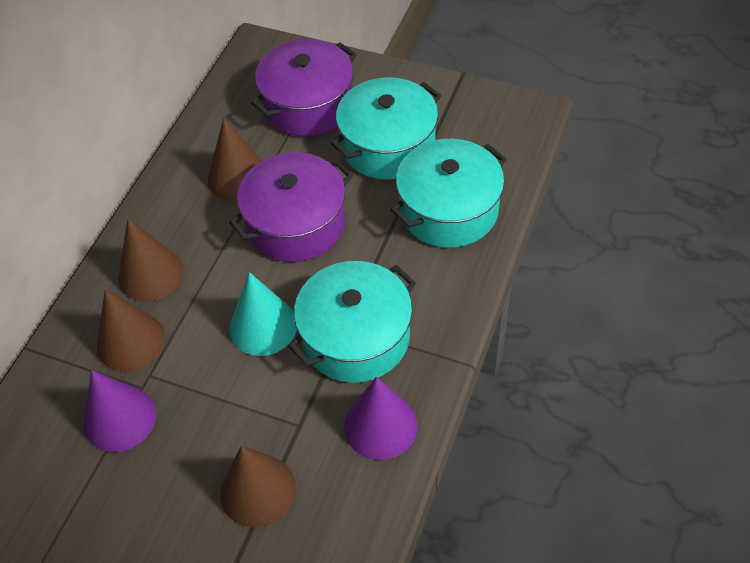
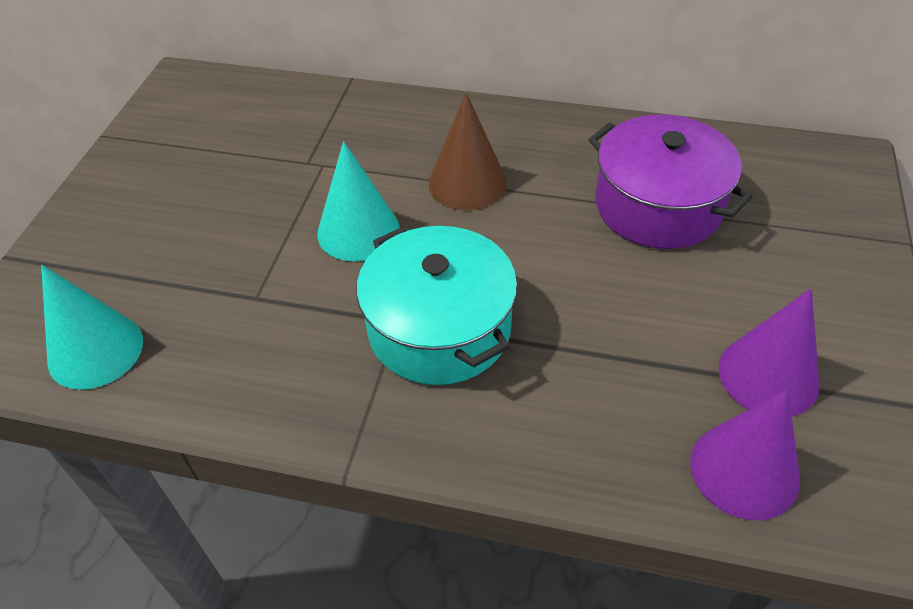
brown cone: 4 -> 1
purple pot: 2 -> 1
turquoise cone: 1 -> 2
turquoise pot: 3 -> 1

